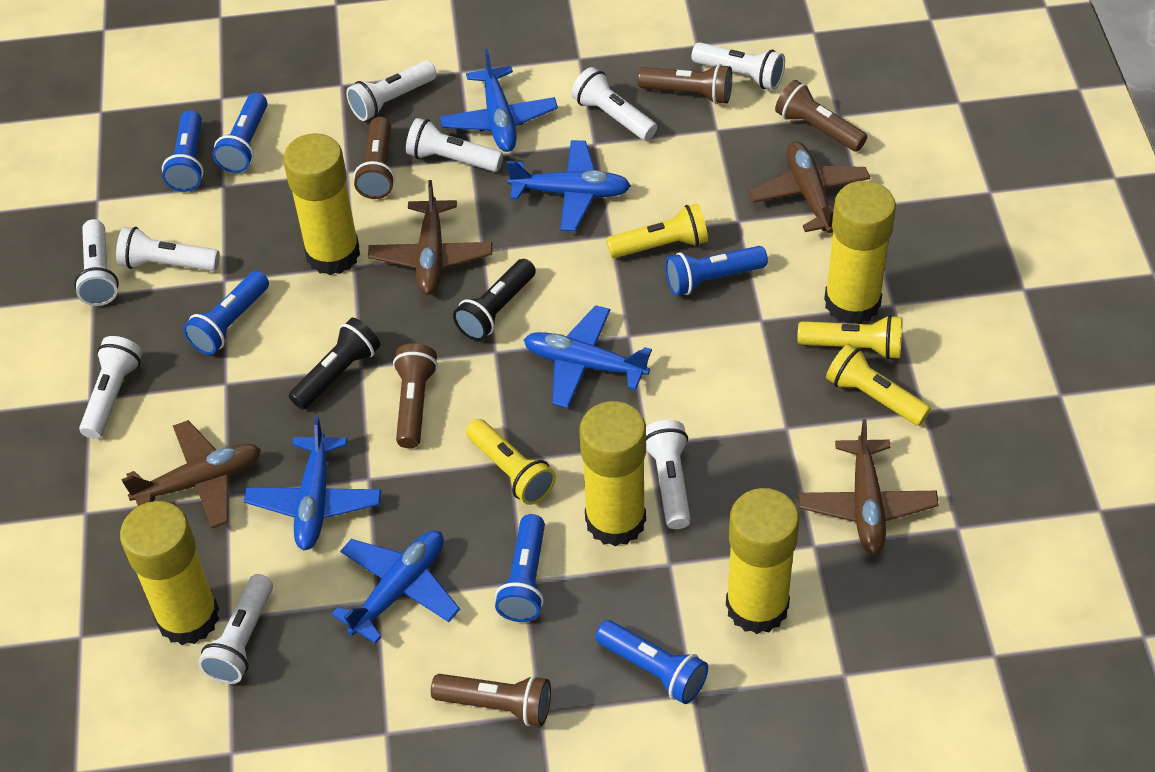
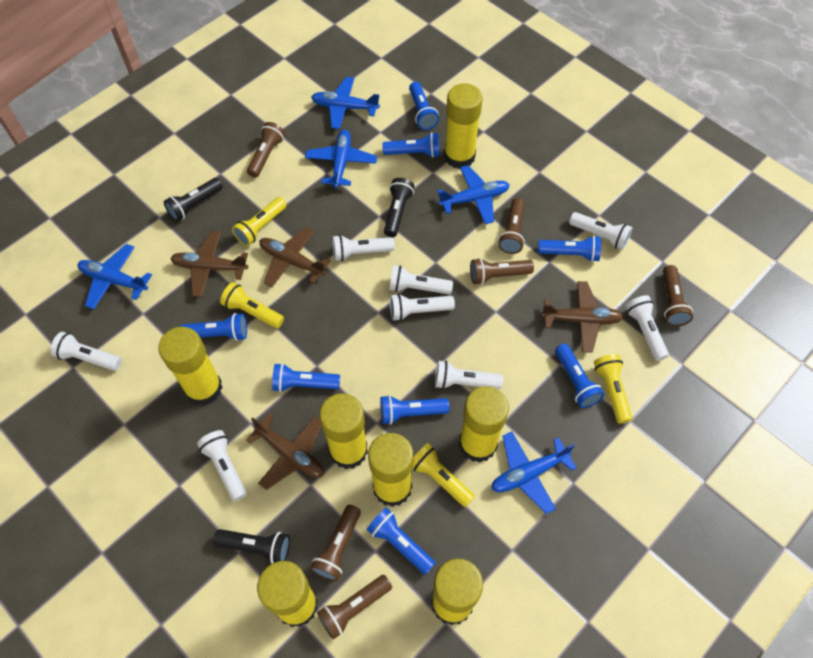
black flashlight: 2 -> 3
blue flashlight: 6 -> 8
brown flashlight: 5 -> 6
white flashlight: 9 -> 8
yellow glue stick: 5 -> 7

